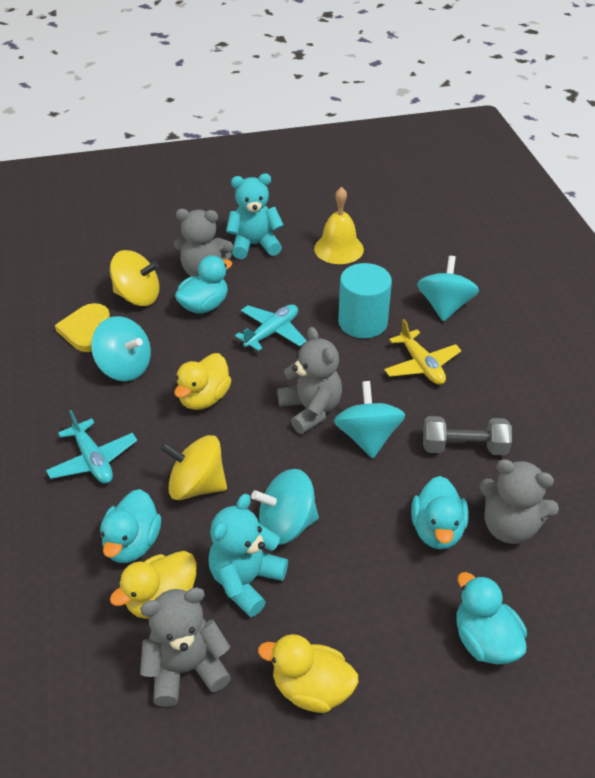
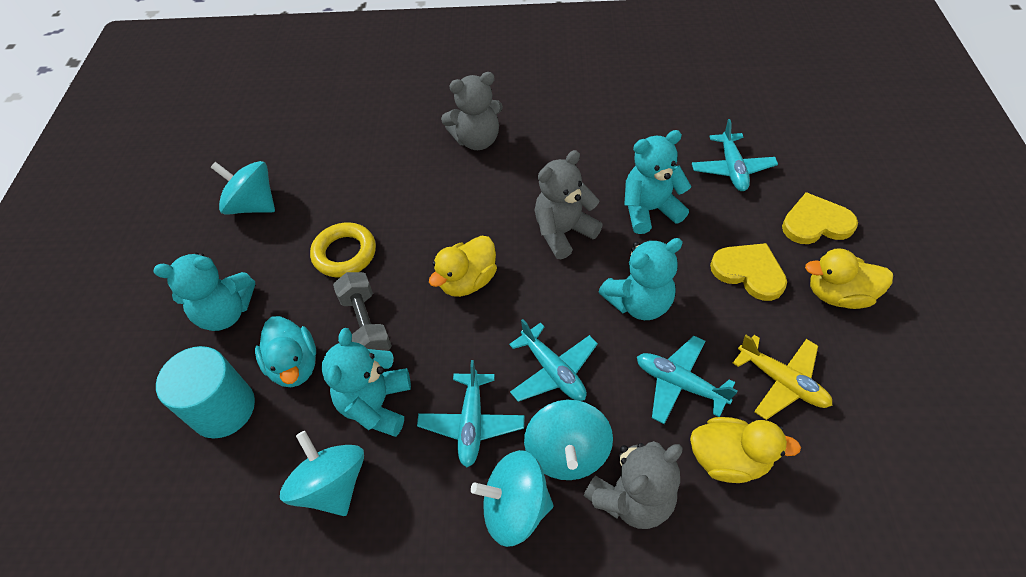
grey teddy bear: 4 -> 3
turquoise duck: 4 -> 1
turquoise plane: 2 -> 4
turquoise teddy bear: 2 -> 4
yellow bell: 1 -> 0
yellow heart: 1 -> 2
yellow ring: 0 -> 1
yellow spinning top: 2 -> 0

